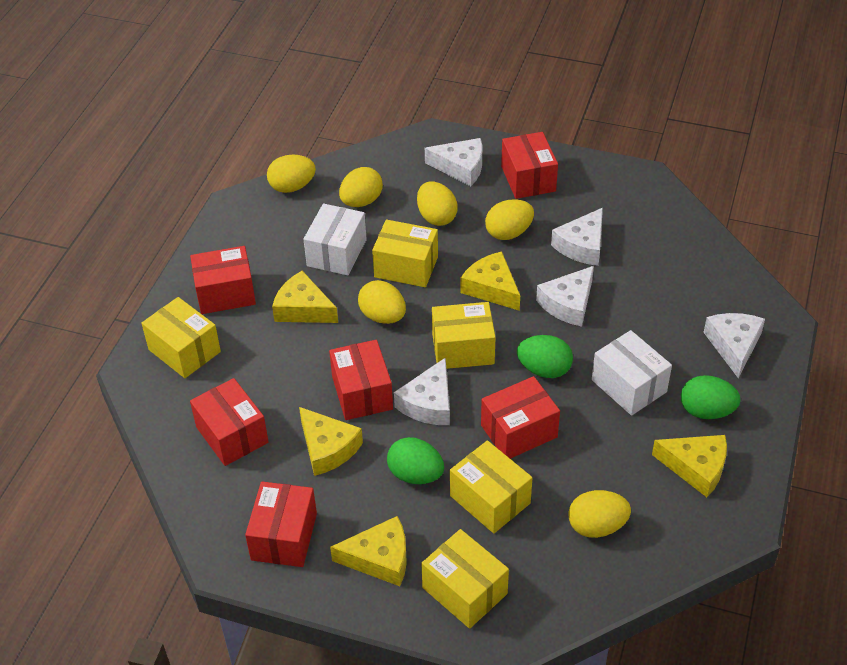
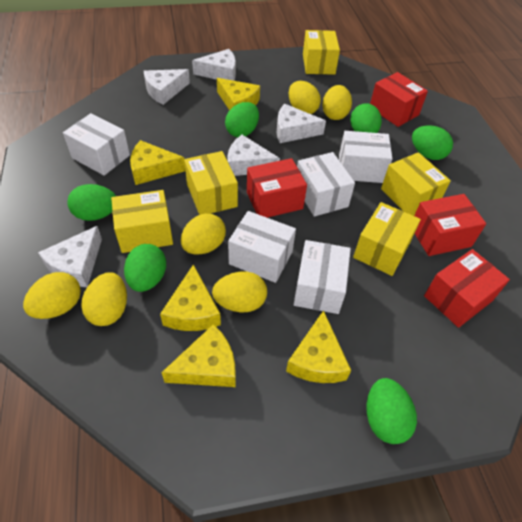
green egg: 3 -> 6
red box: 6 -> 4
white box: 2 -> 5

